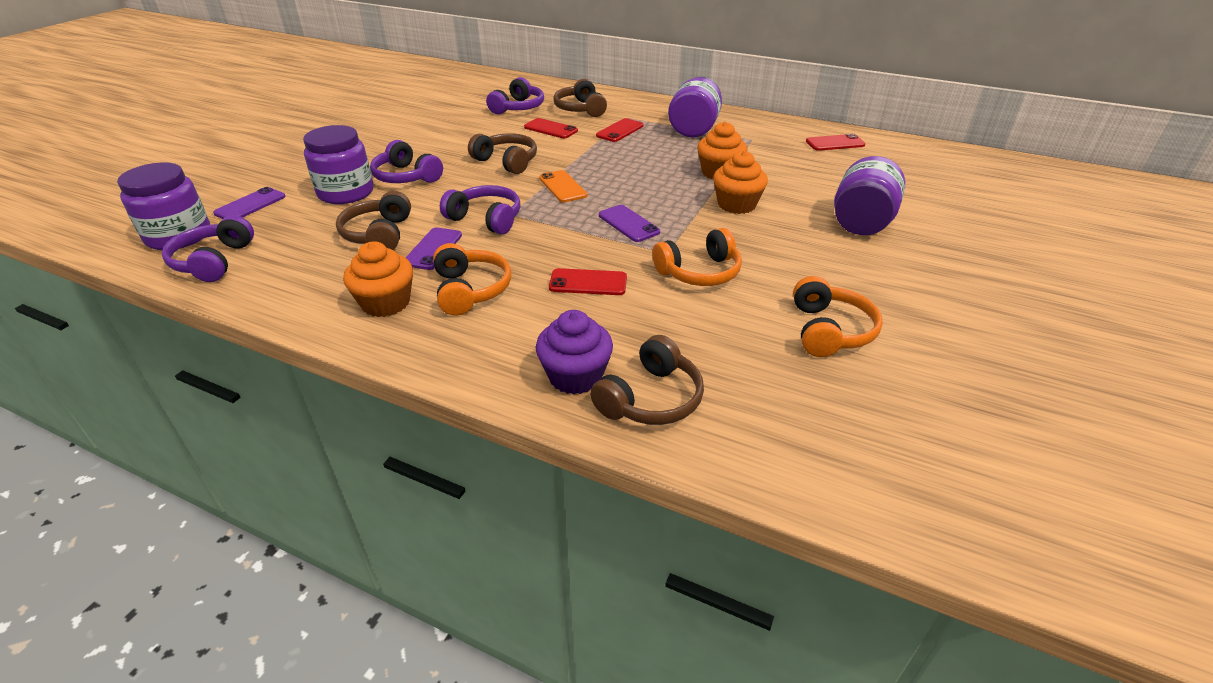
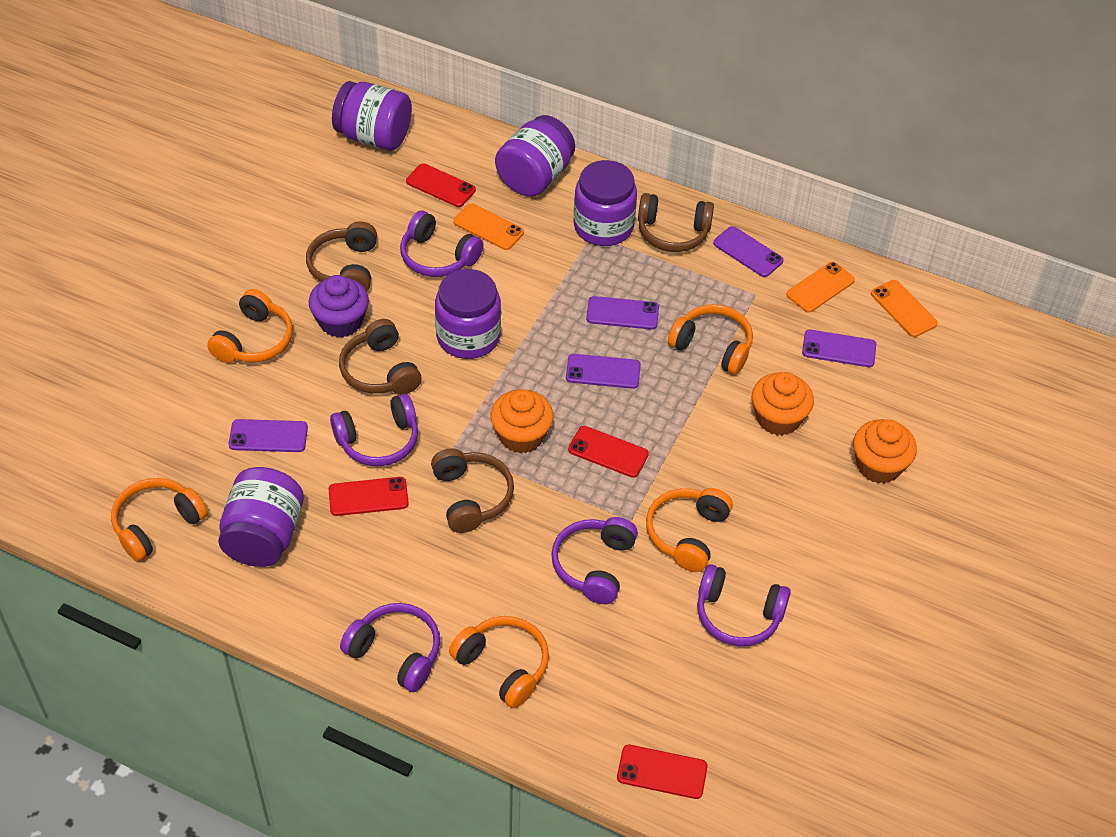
orange headphones: 3 -> 5
orange phone: 1 -> 3
purple headphones: 4 -> 5
purple jar: 4 -> 5
purple phone: 3 -> 5

